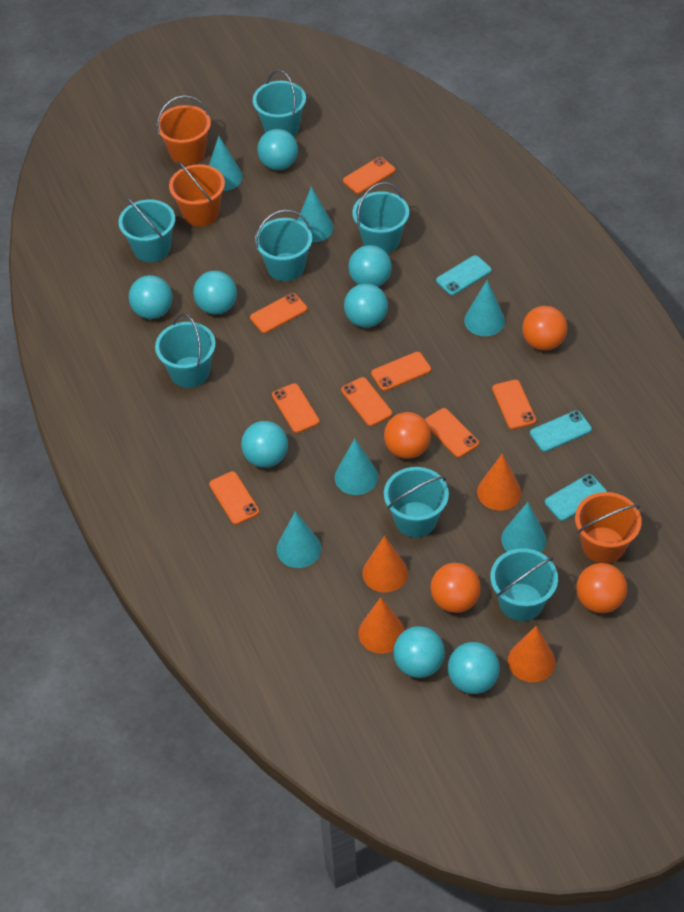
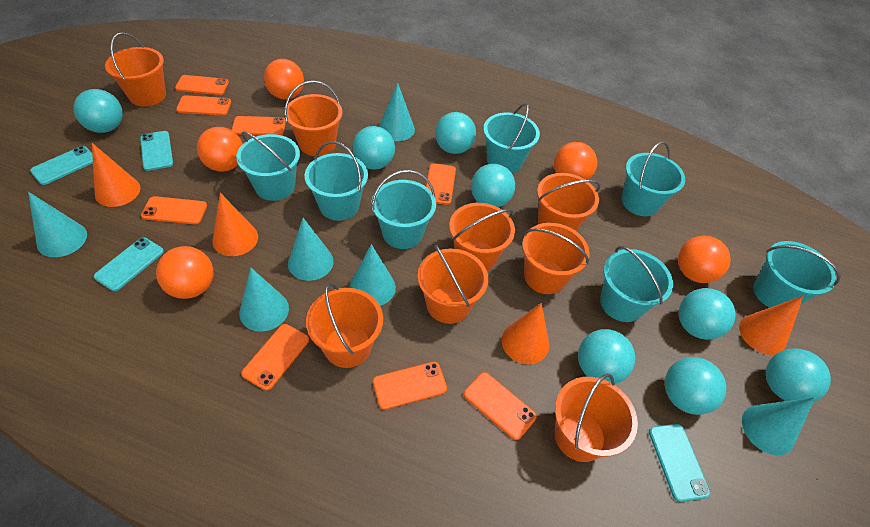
orange ball: 4 -> 5
orange bucket: 3 -> 8
turquoise phone: 3 -> 4

